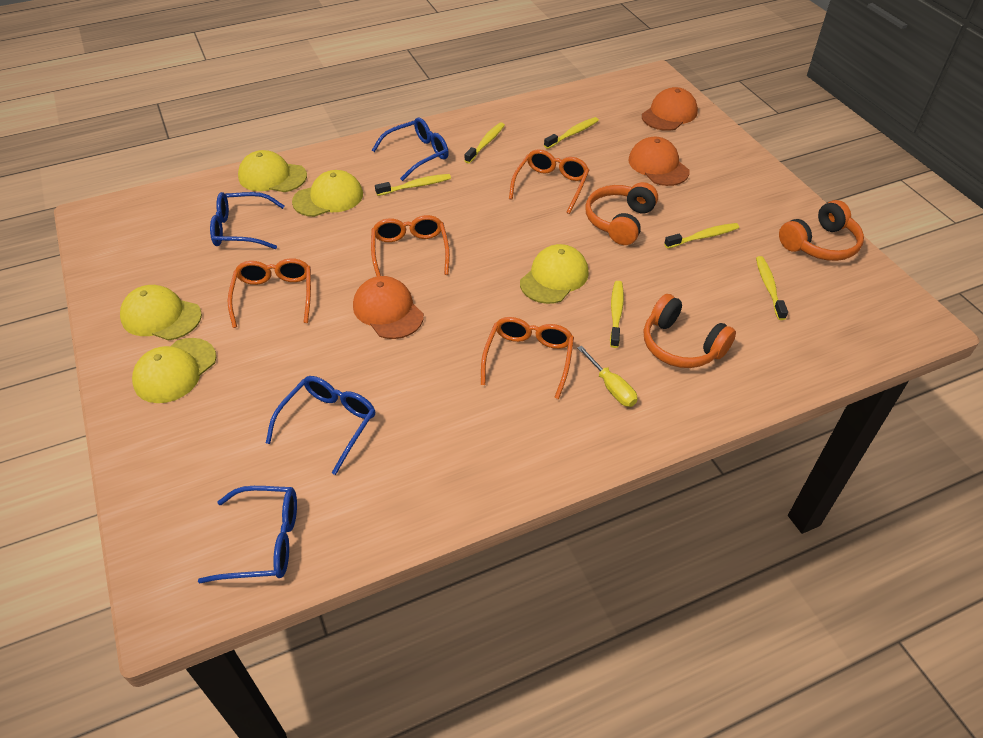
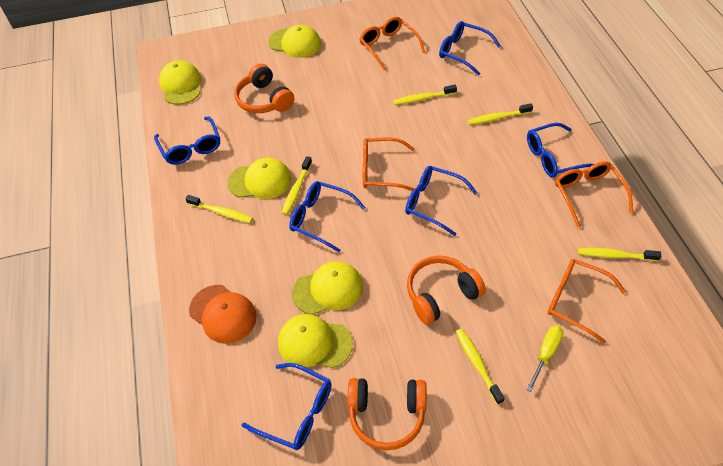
blue glasses: 4 -> 6
orange cap: 3 -> 1

